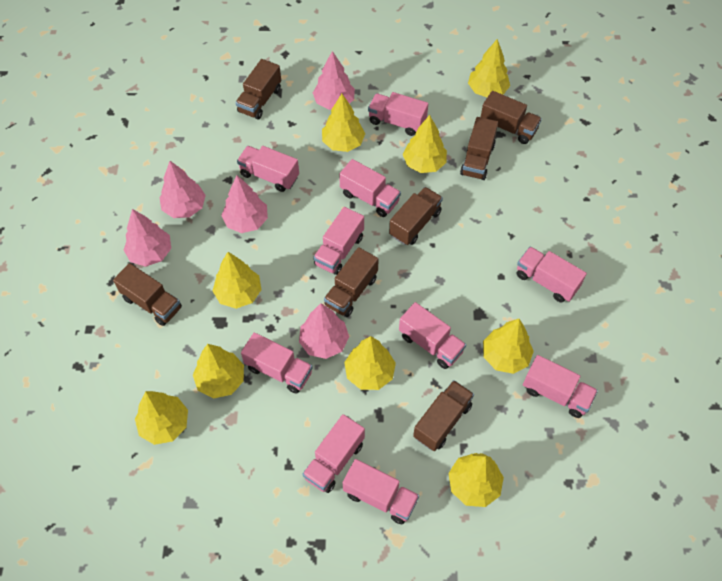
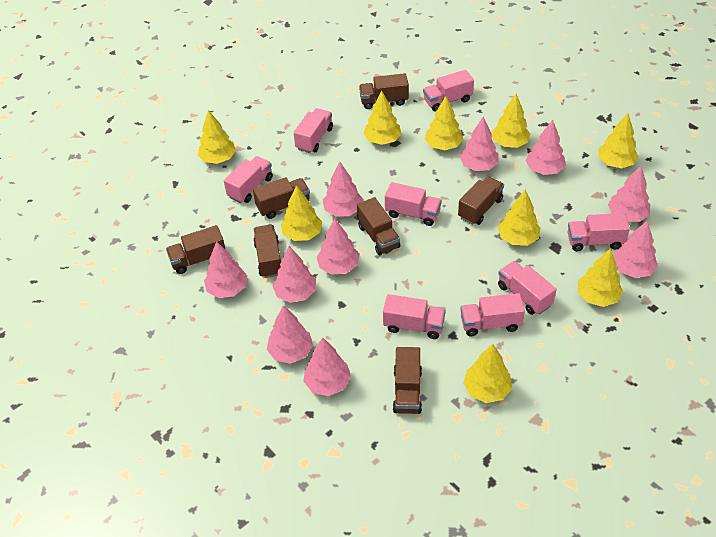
pink tree: 5 -> 10
pink truck: 10 -> 8

